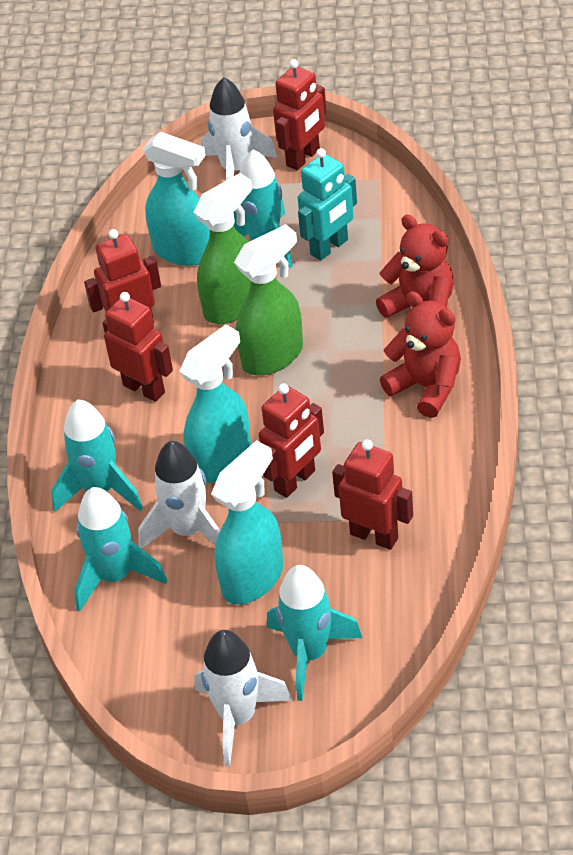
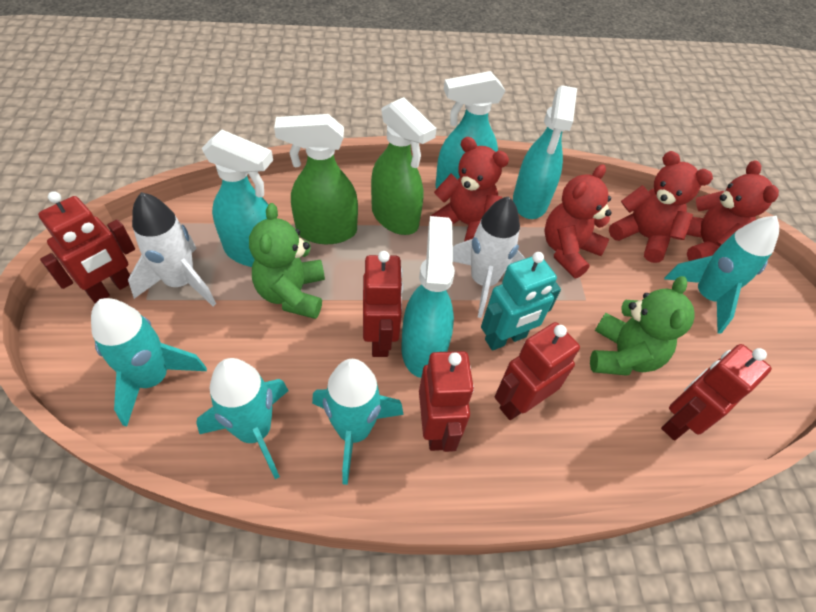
green teddy bear: 0 -> 2
red teddy bear: 2 -> 4
turquoise spray bottle: 3 -> 4
white rocket: 3 -> 2

